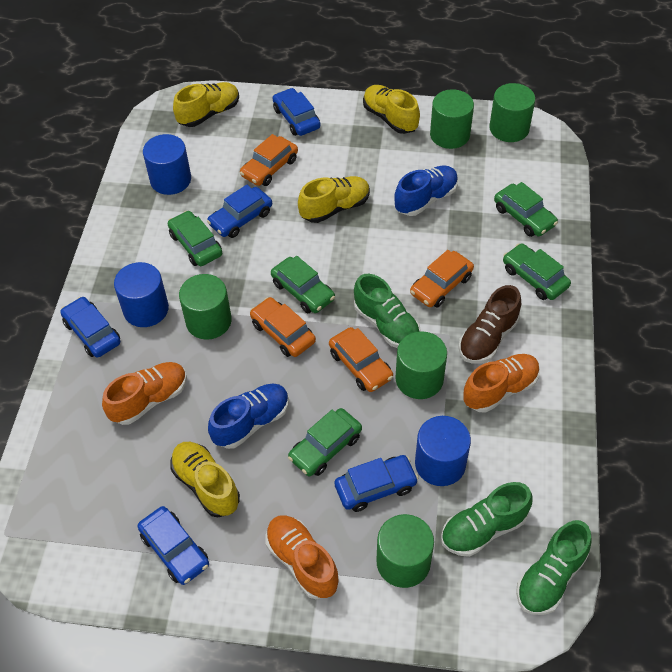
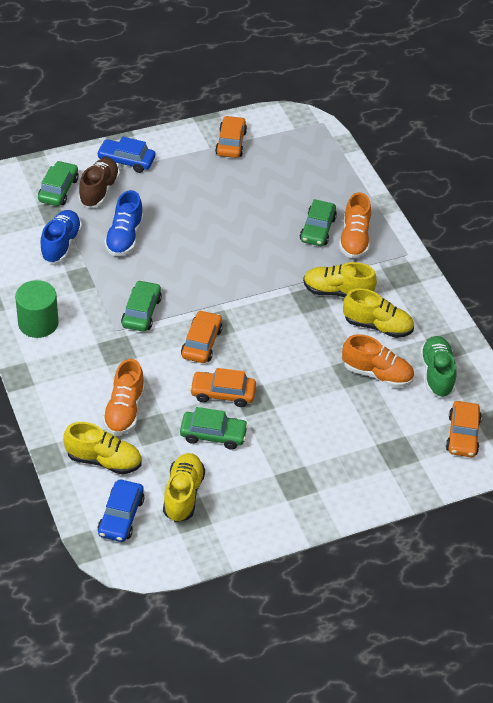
blue car: 5 -> 2
blue cylinder: 3 -> 0
green car: 5 -> 4
green cylinder: 5 -> 1
green shoe: 3 -> 1

